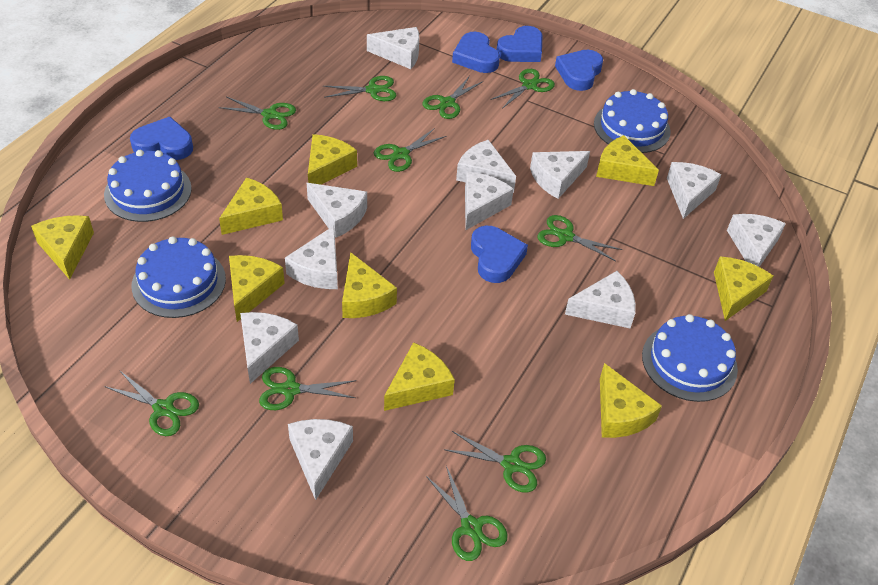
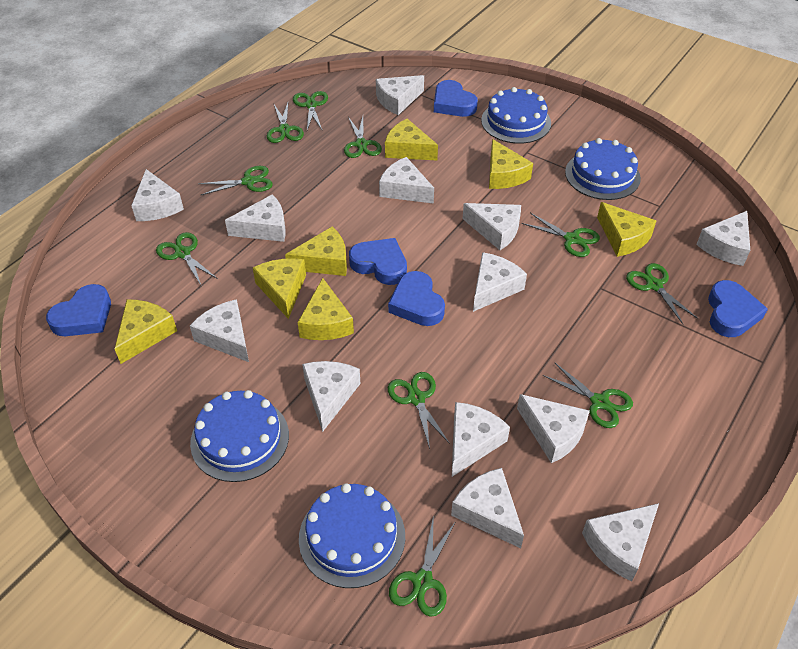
white cheese: 11 -> 13
yellow cheese: 9 -> 7

